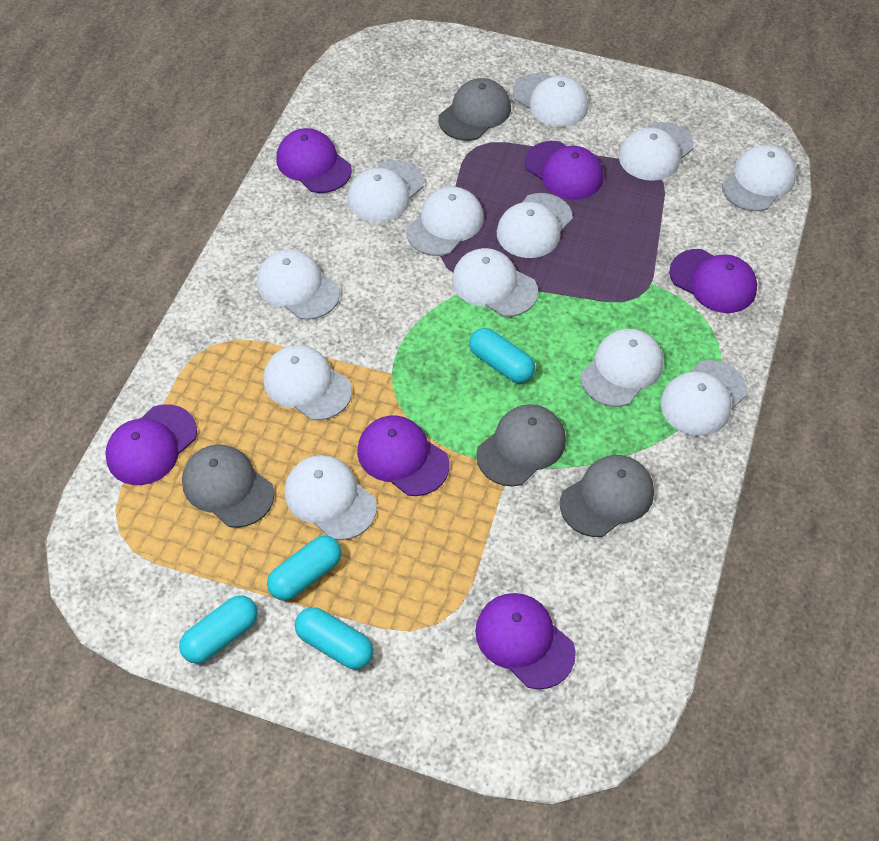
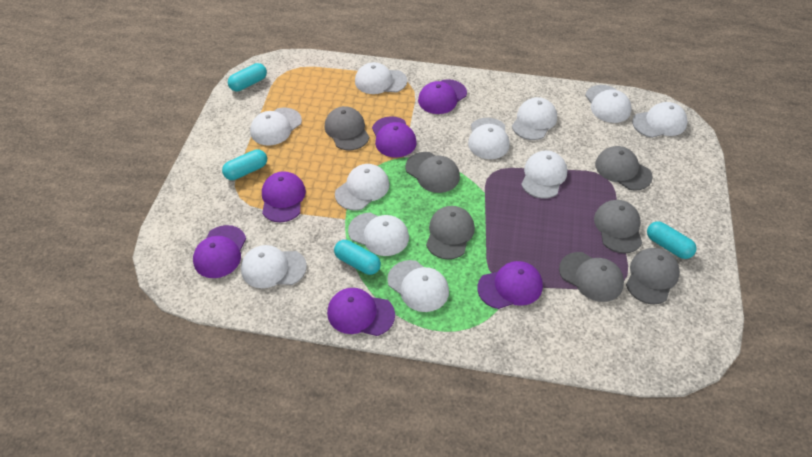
grey cap: 4 -> 7
white cap: 12 -> 11

